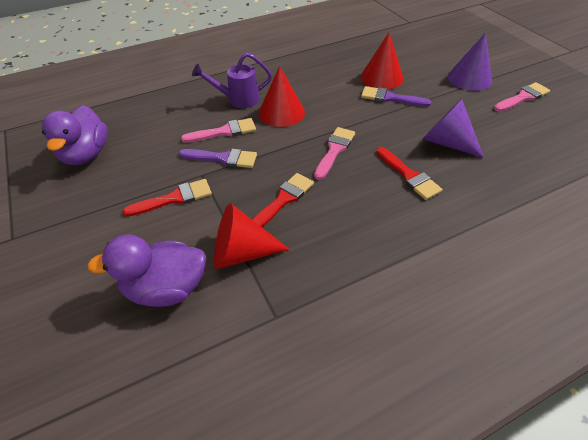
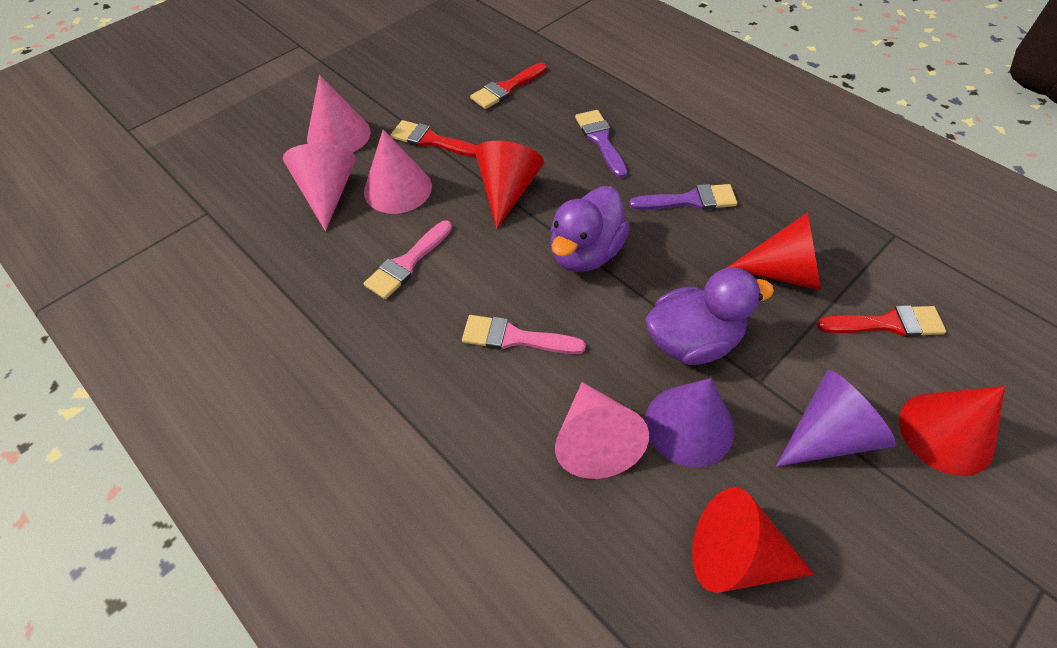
pink brush: 3 -> 2
pink cone: 0 -> 4
purple watering can: 1 -> 0
red cone: 3 -> 4

